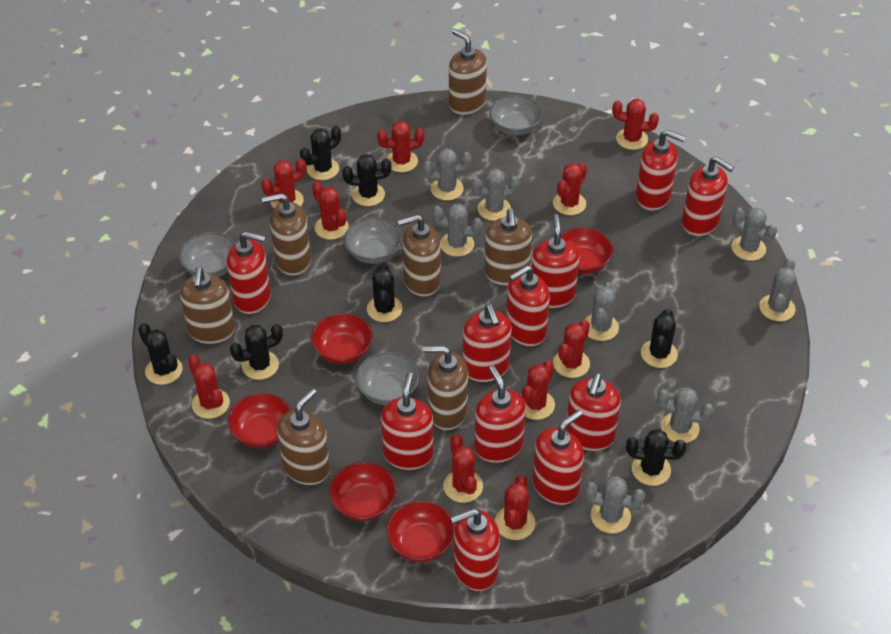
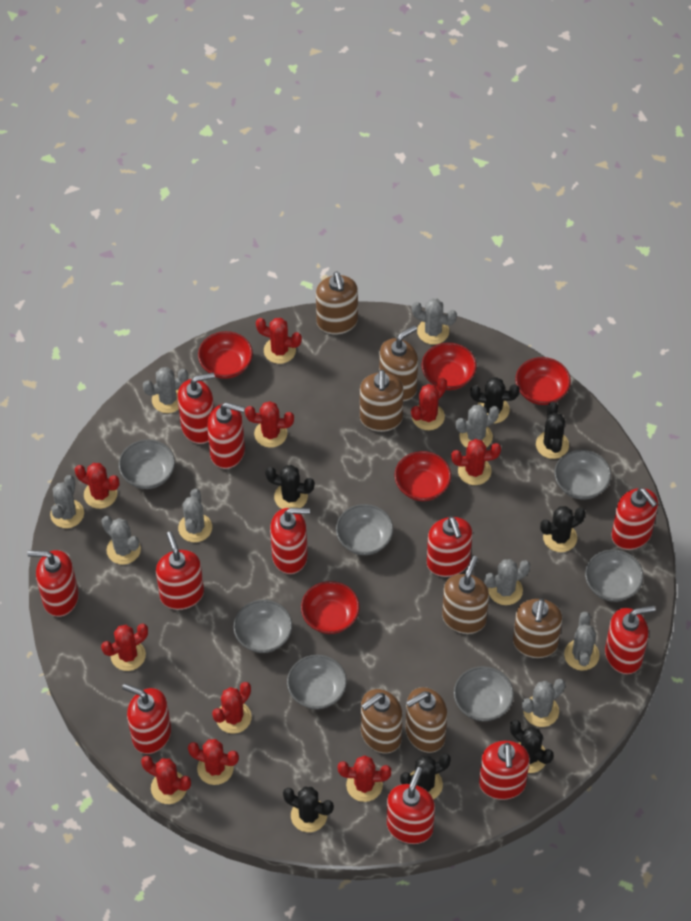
grey bowl: 4 -> 7
grey cactus: 8 -> 9

